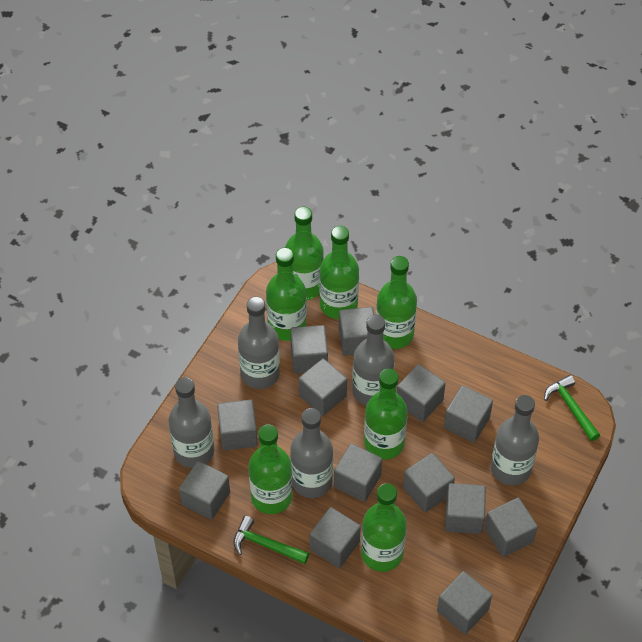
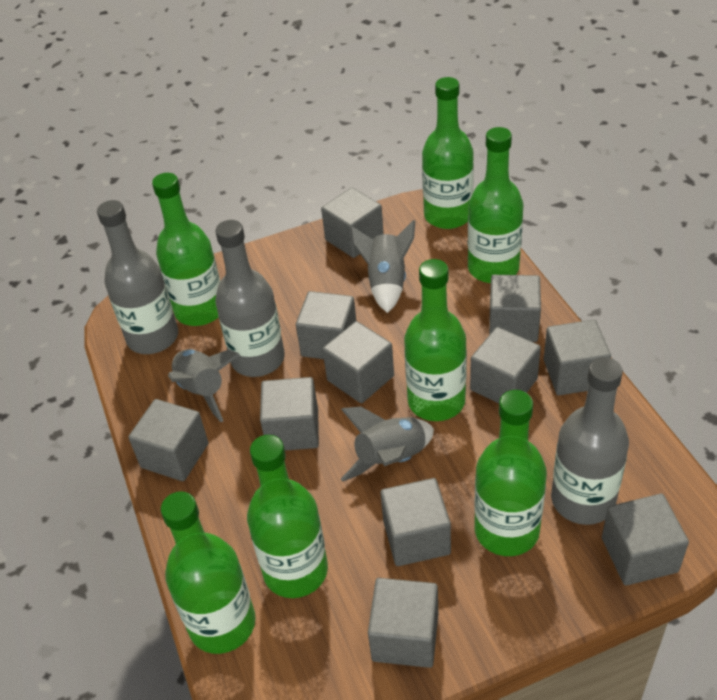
green hammer: 2 -> 0
grey bottle: 5 -> 3
grey cube: 13 -> 11
grey rocket: 0 -> 3

